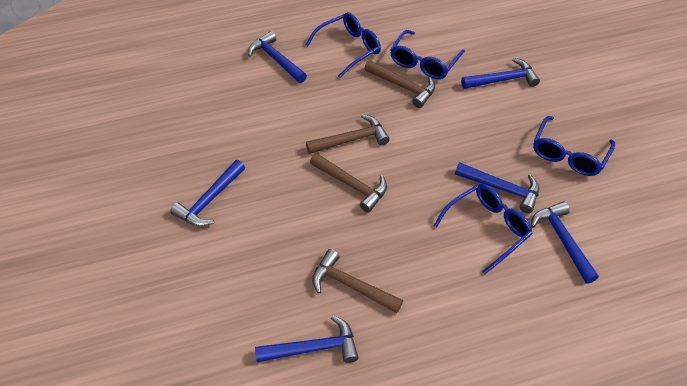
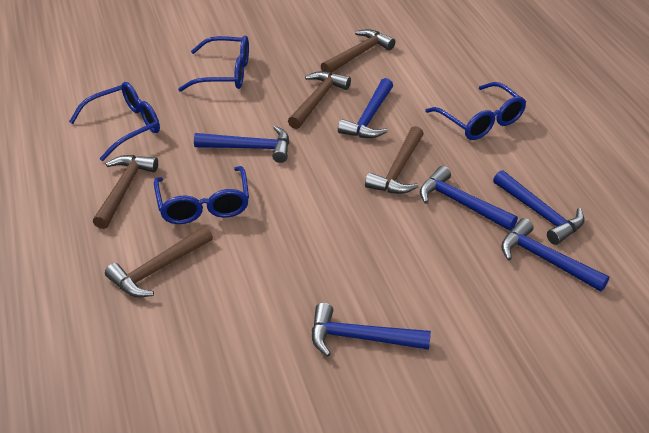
brown hammer: 4 -> 5

